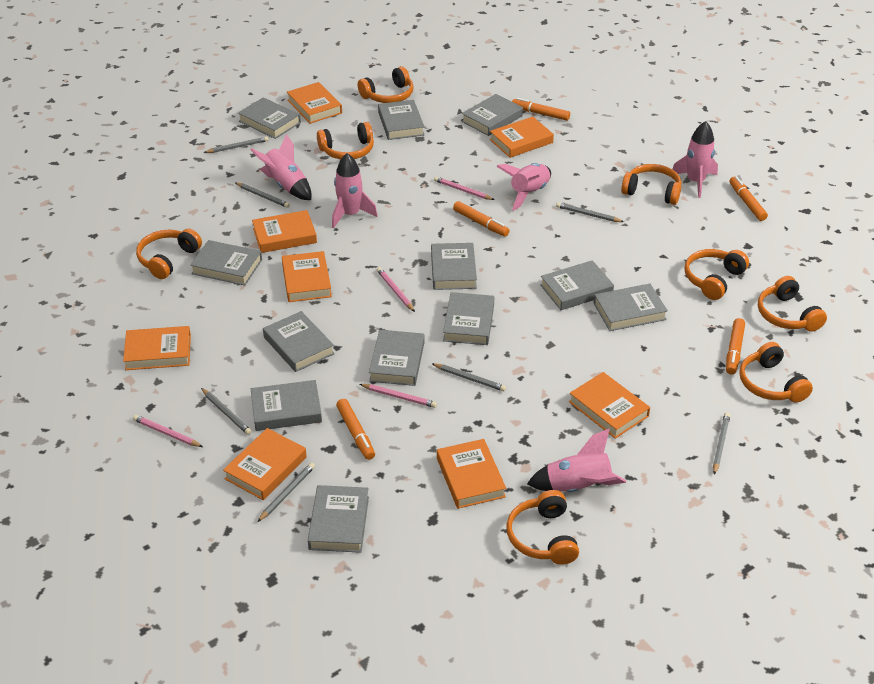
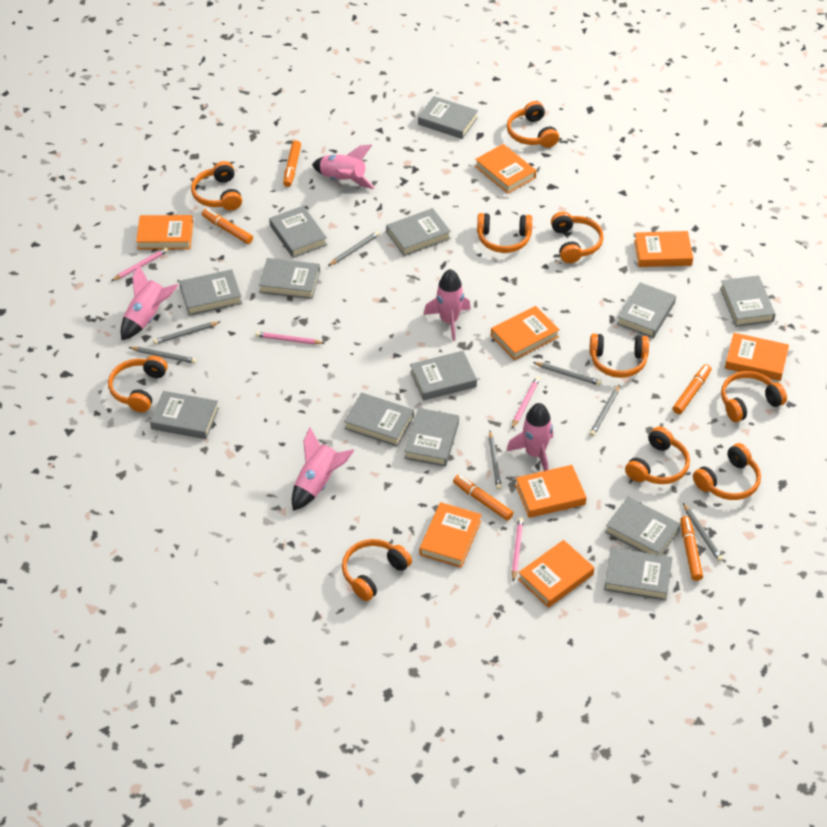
grey book: 12 -> 13
orange headphones: 8 -> 10

